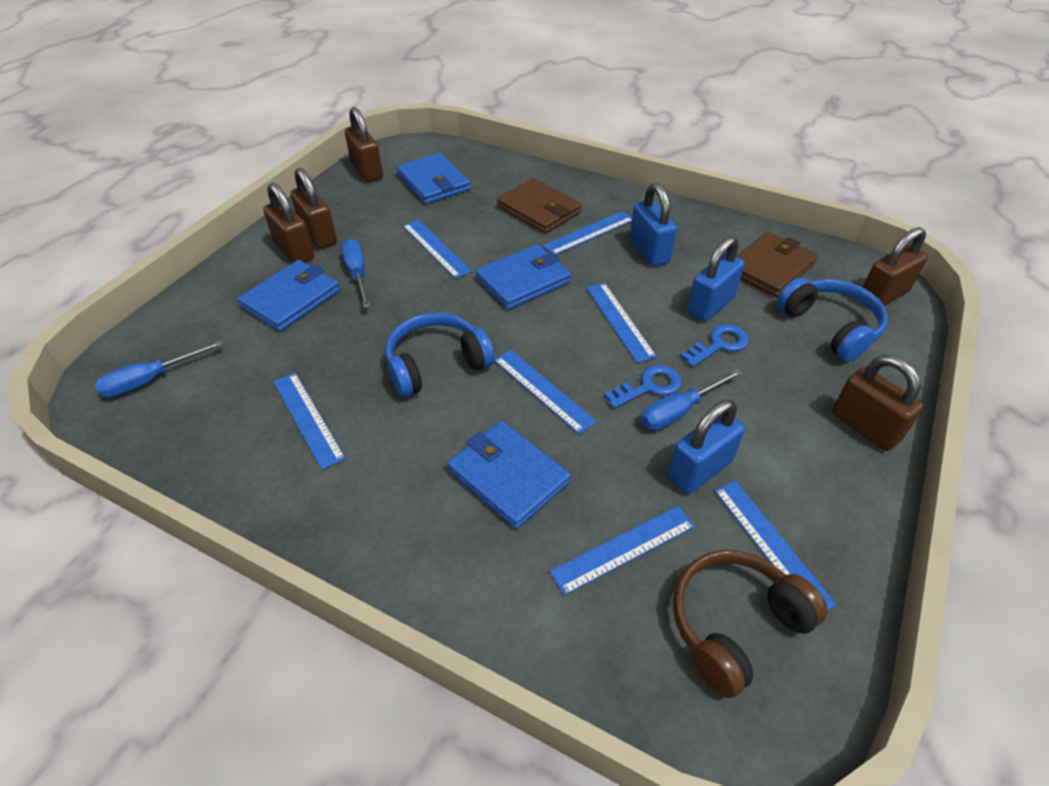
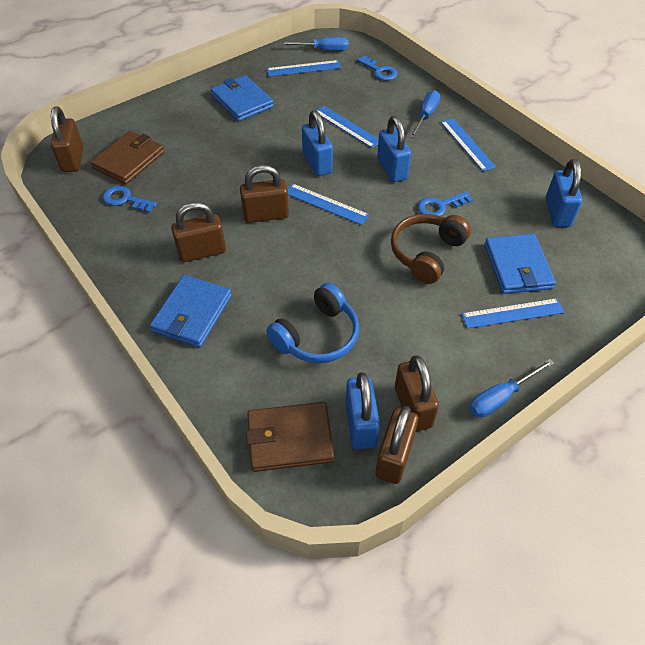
blue headphones: 2 -> 1
blue key: 2 -> 3
blue padlock: 3 -> 4
blue ruler: 7 -> 5
blue wallet: 4 -> 3

